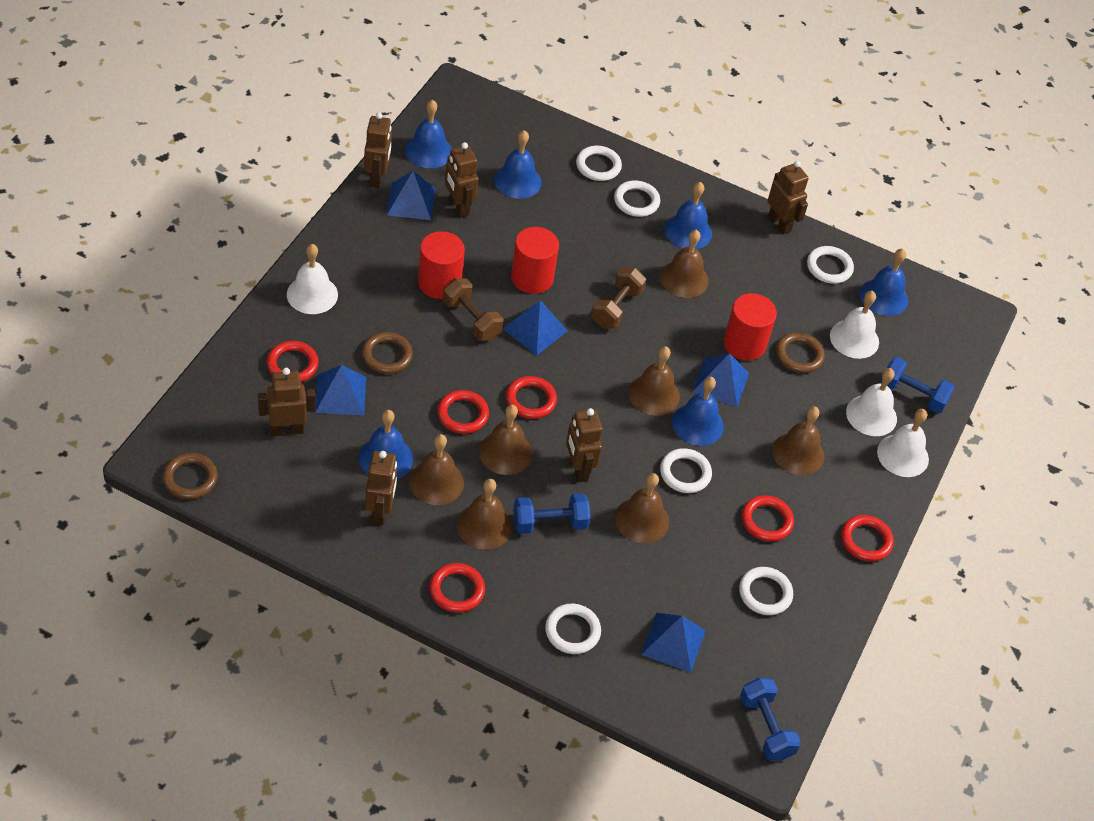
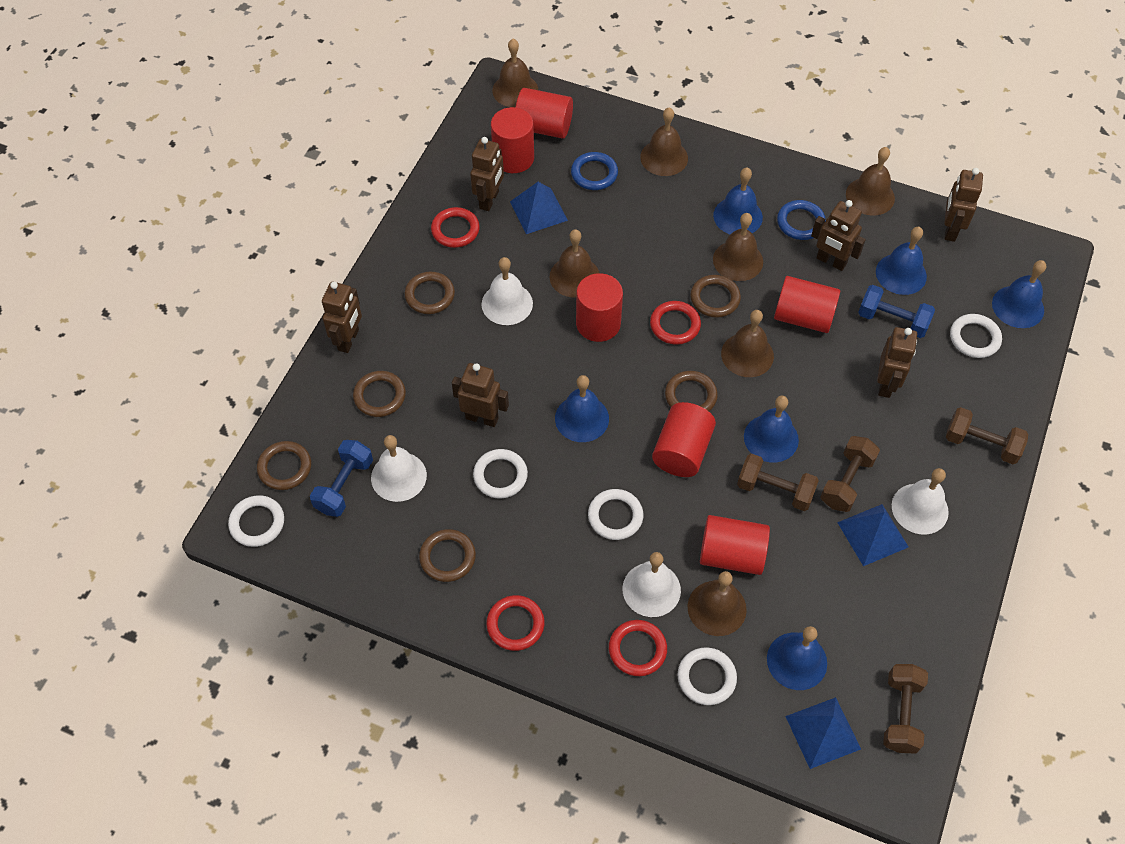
blue dumbbell: 3 -> 2
blue pyramid: 5 -> 3
blue ring: 0 -> 2
brown dumbbell: 2 -> 4
brown ring: 3 -> 6
red cylinder: 3 -> 6
red ring: 6 -> 4
white ring: 6 -> 5

